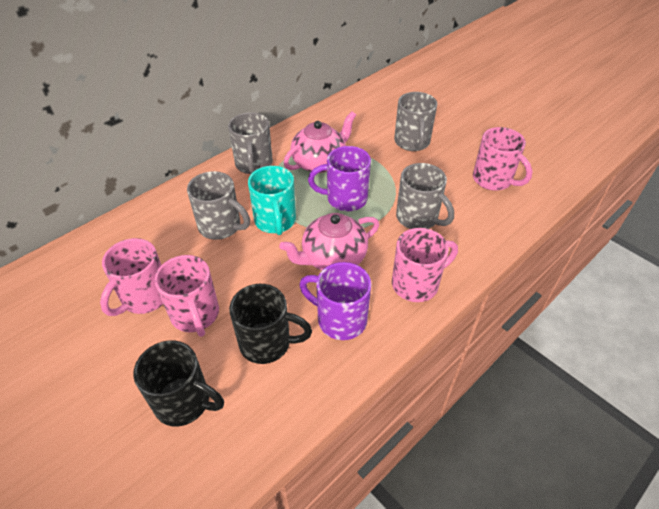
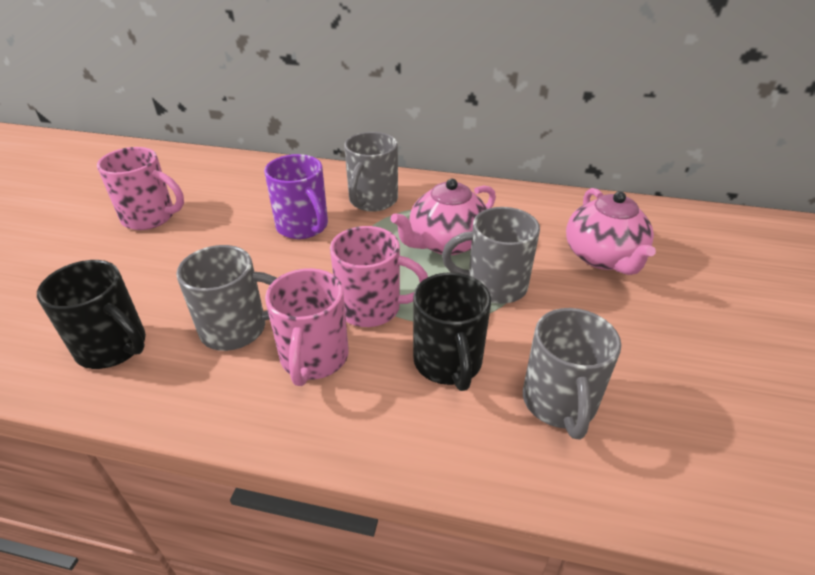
pink mug: 4 -> 3
purple mug: 2 -> 1
turquoise mug: 1 -> 0

